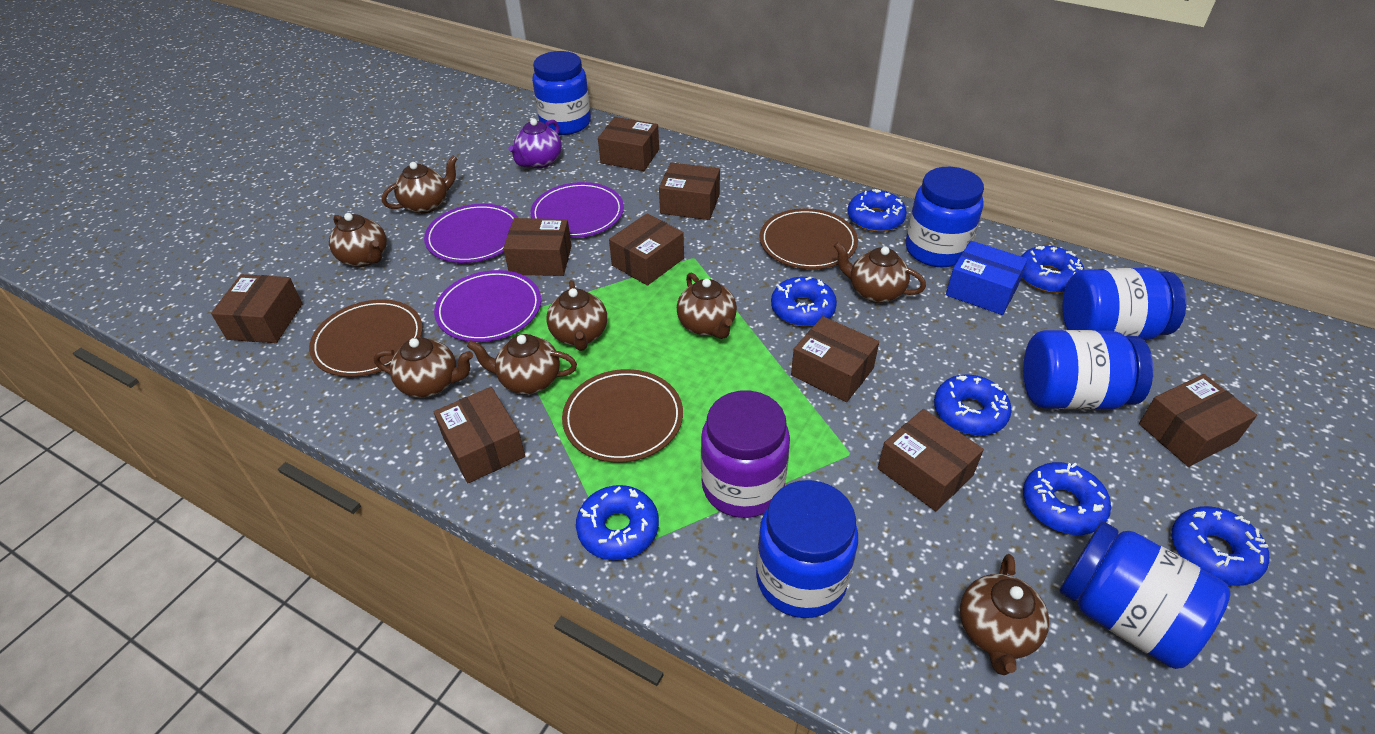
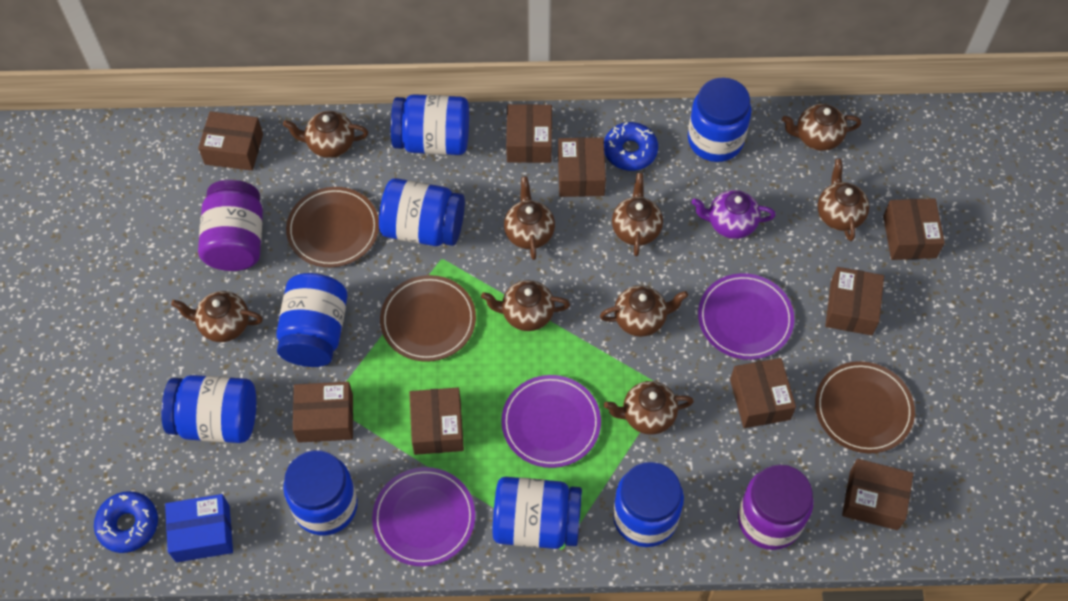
blue donut: 7 -> 2
blue jar: 6 -> 8
brown teapot: 8 -> 9
purple jar: 1 -> 2

